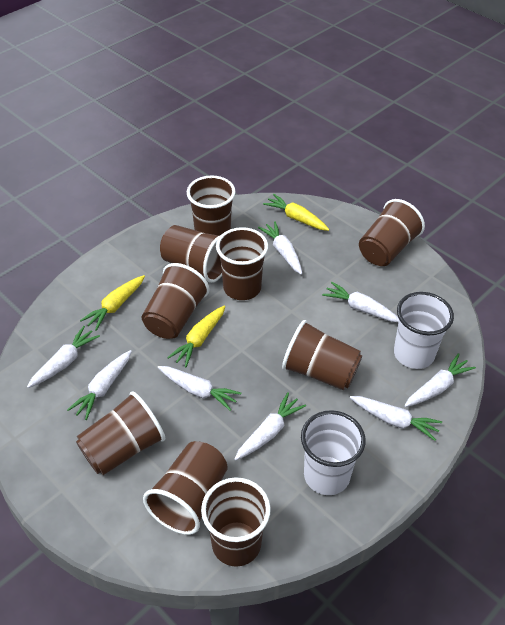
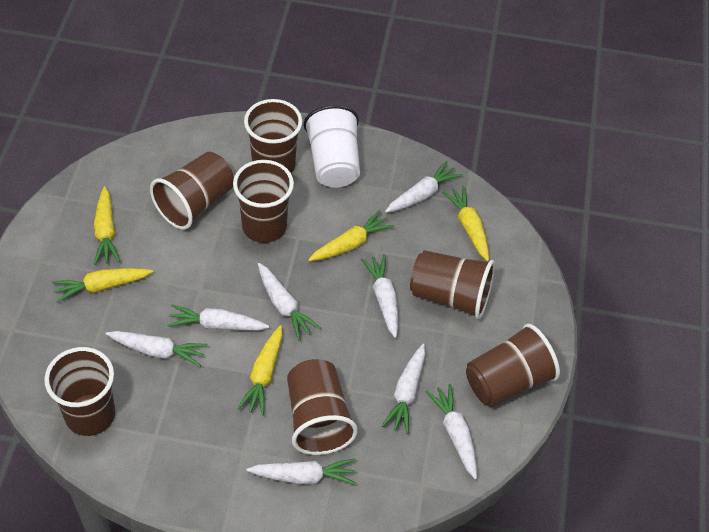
brown cup: 9 -> 7
white cup: 2 -> 1
yellow carrot: 3 -> 5

